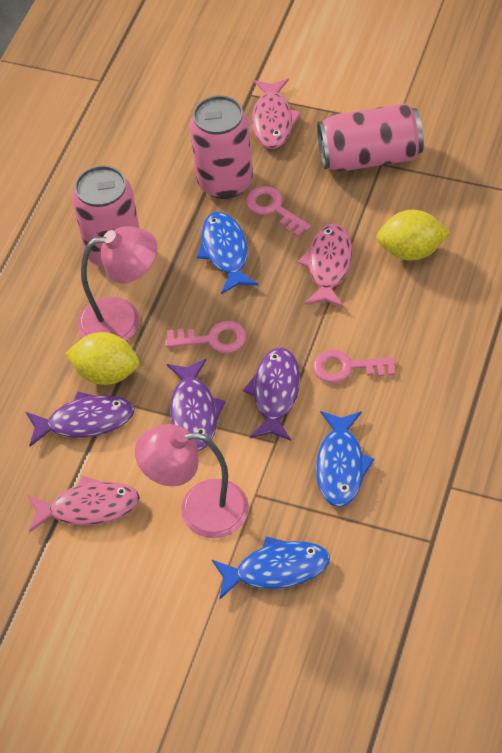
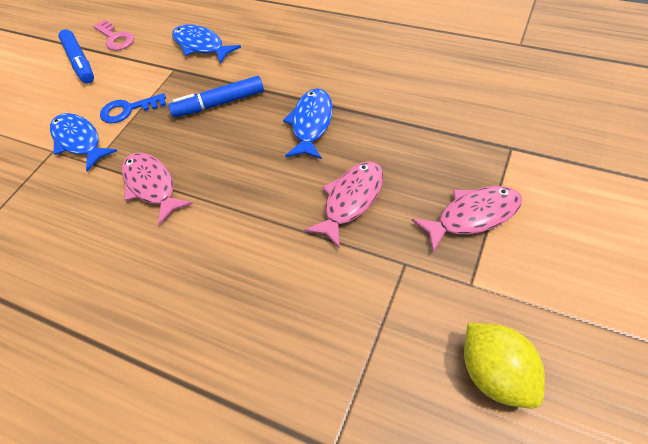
blue key: 0 -> 1
blue marker: 0 -> 2
pink can: 3 -> 0
pink key: 3 -> 1
pink lamp: 2 -> 0
purple fish: 3 -> 0
yellow lemon: 2 -> 1

